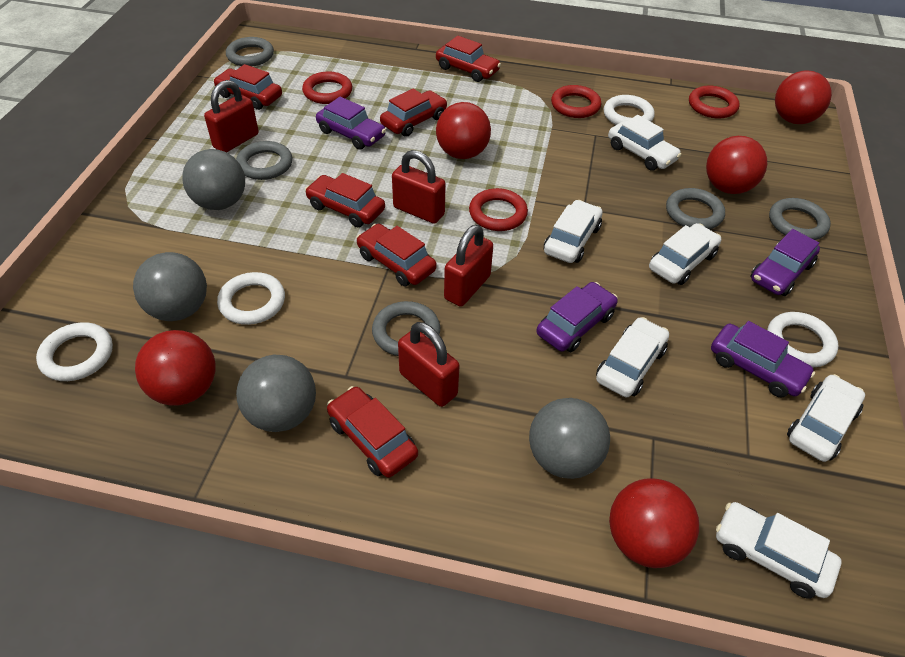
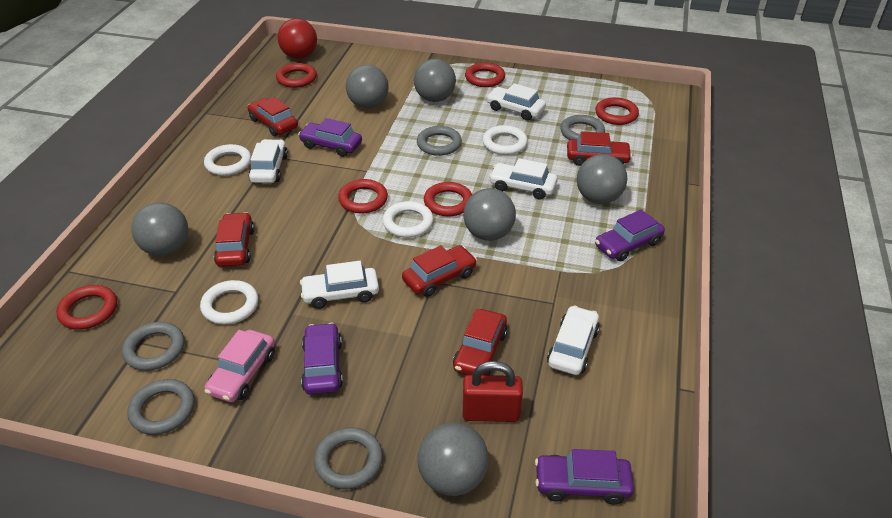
grey ball: 4 -> 6
pink car: 0 -> 1
red ball: 5 -> 1
red car: 6 -> 5
red padlock: 4 -> 1
red ring: 4 -> 6
white car: 6 -> 5

